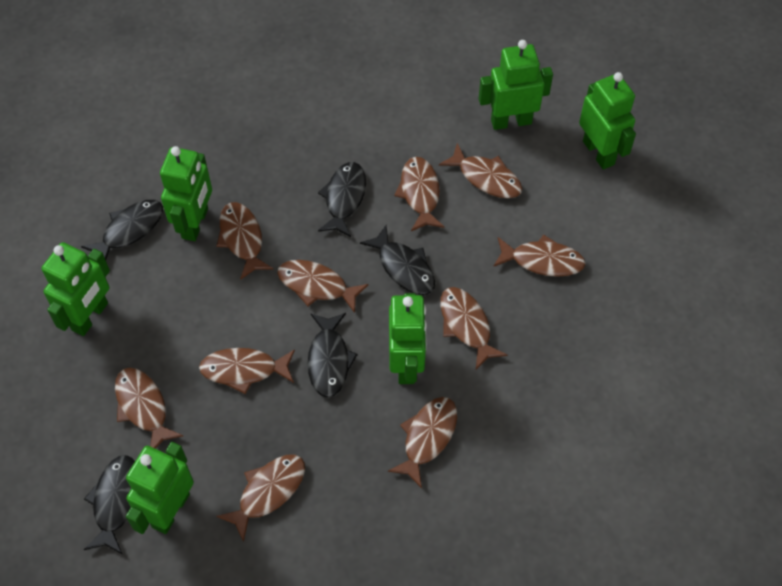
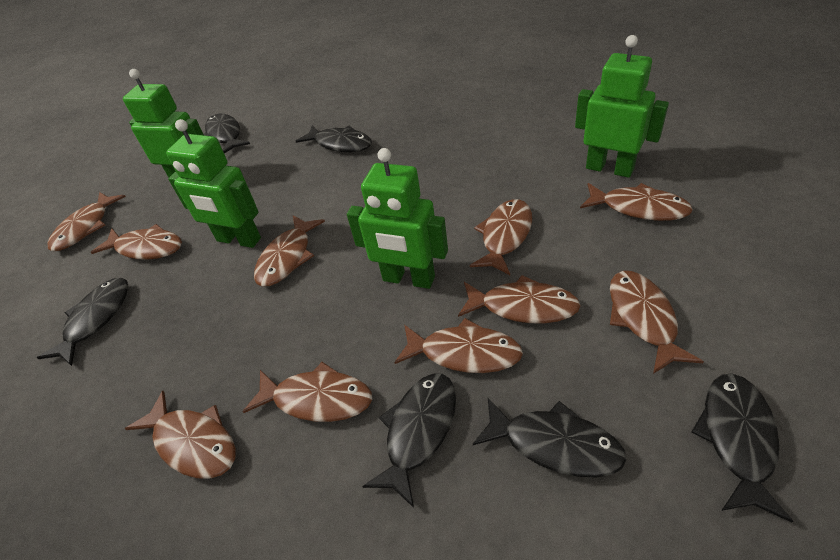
black fish: 5 -> 6
green robot: 6 -> 4

